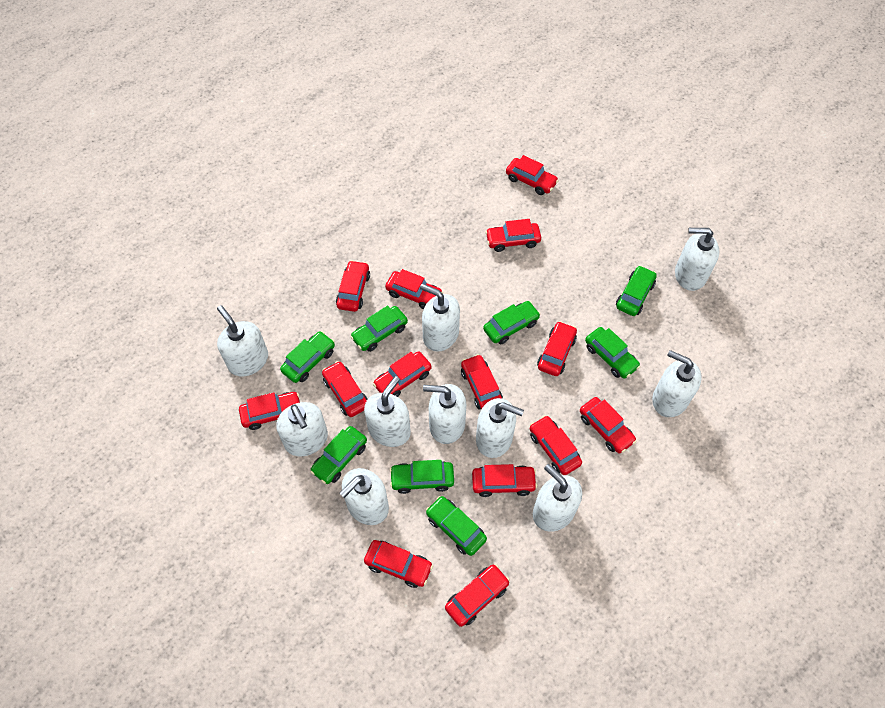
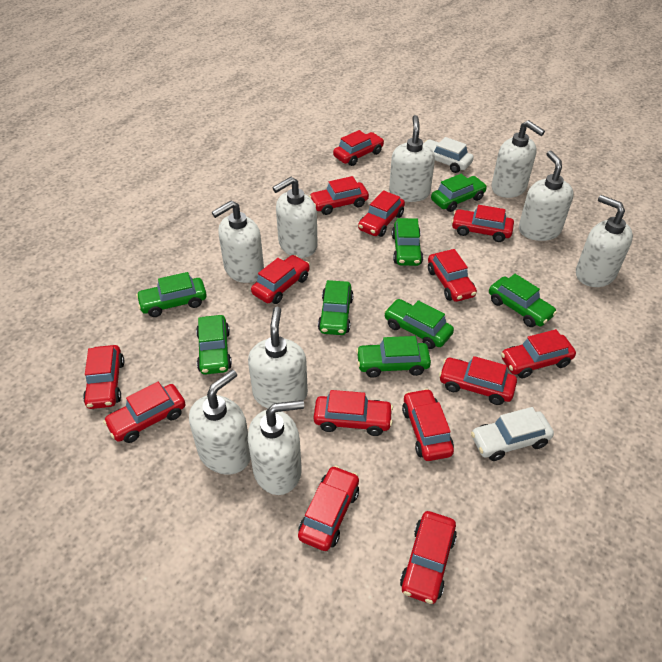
white car: 0 -> 2
white soap dispenser: 10 -> 9

